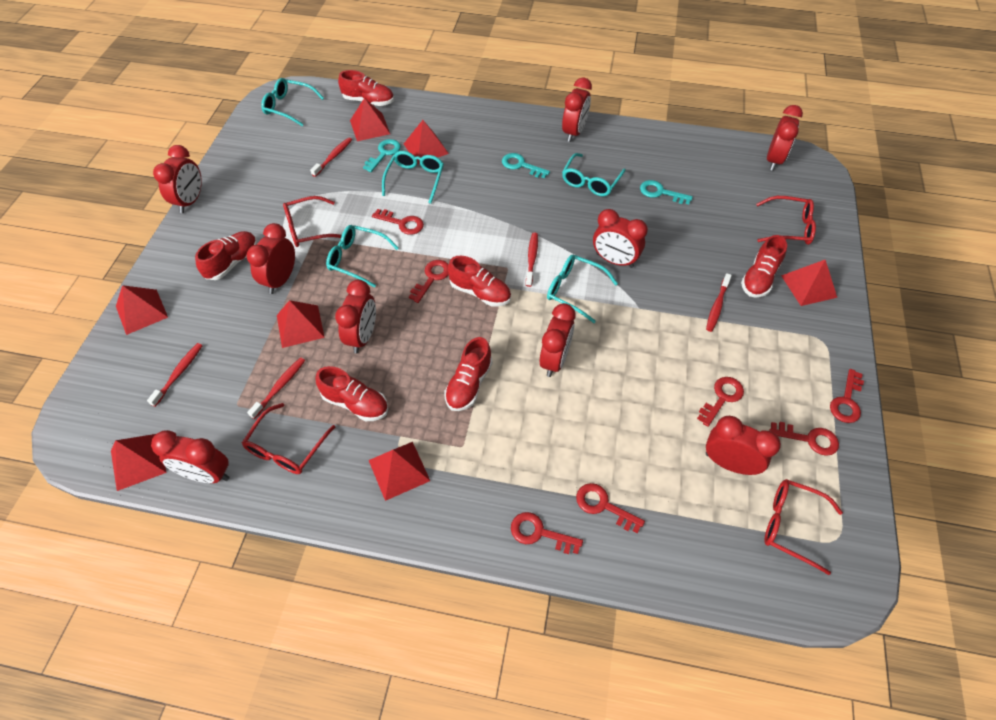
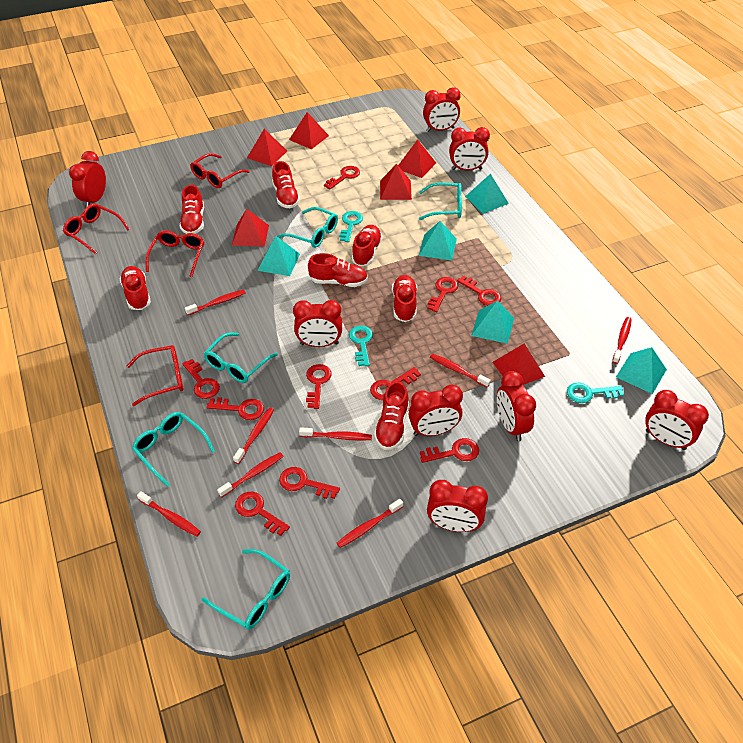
red clock: 9 -> 8
red key: 7 -> 10
red pyramid: 7 -> 6
red shoe: 6 -> 7
red toothbrush: 5 -> 8
turquoise pyramid: 0 -> 5

